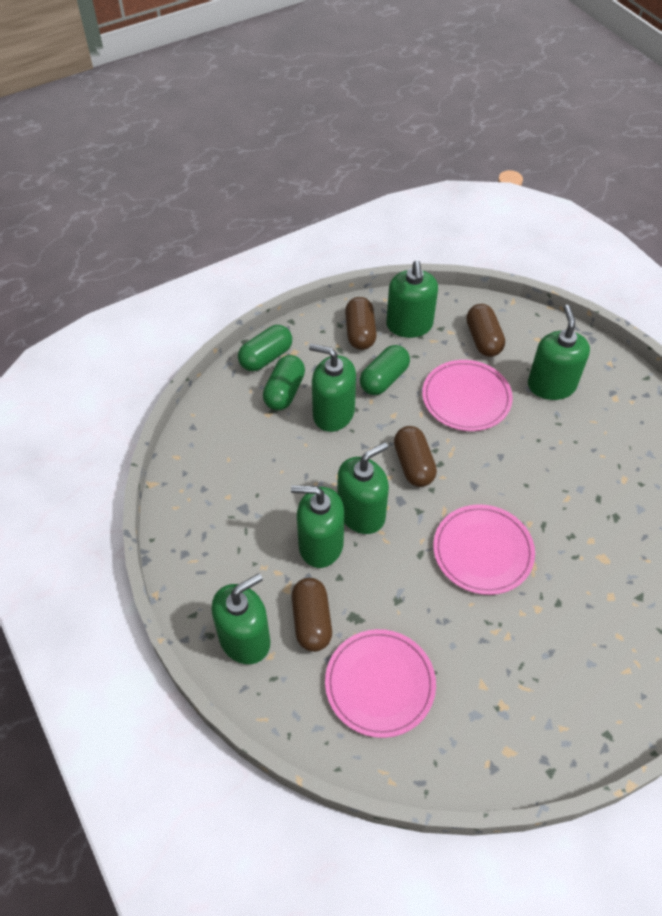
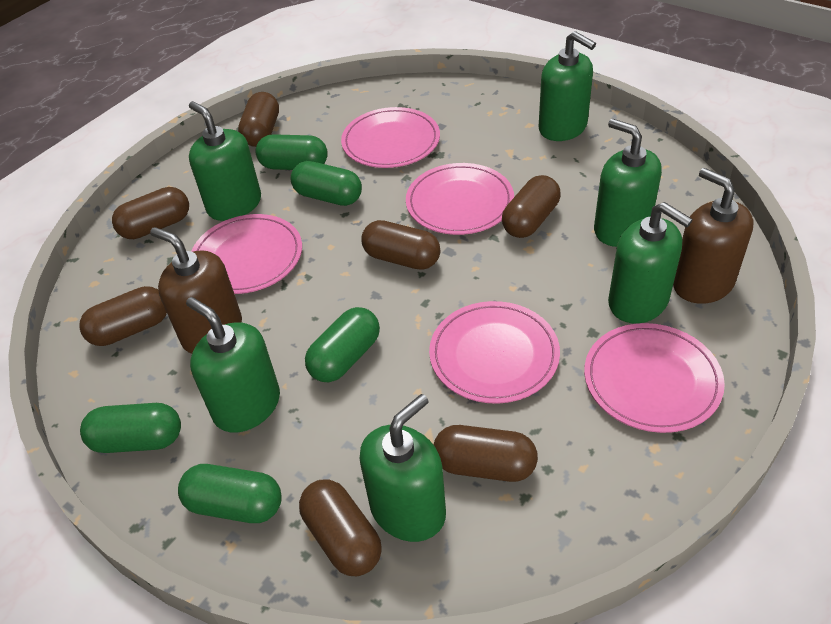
brown capsule: 4 -> 7
brown soap dispenser: 0 -> 2
green capsule: 3 -> 5
pink plate: 3 -> 5

